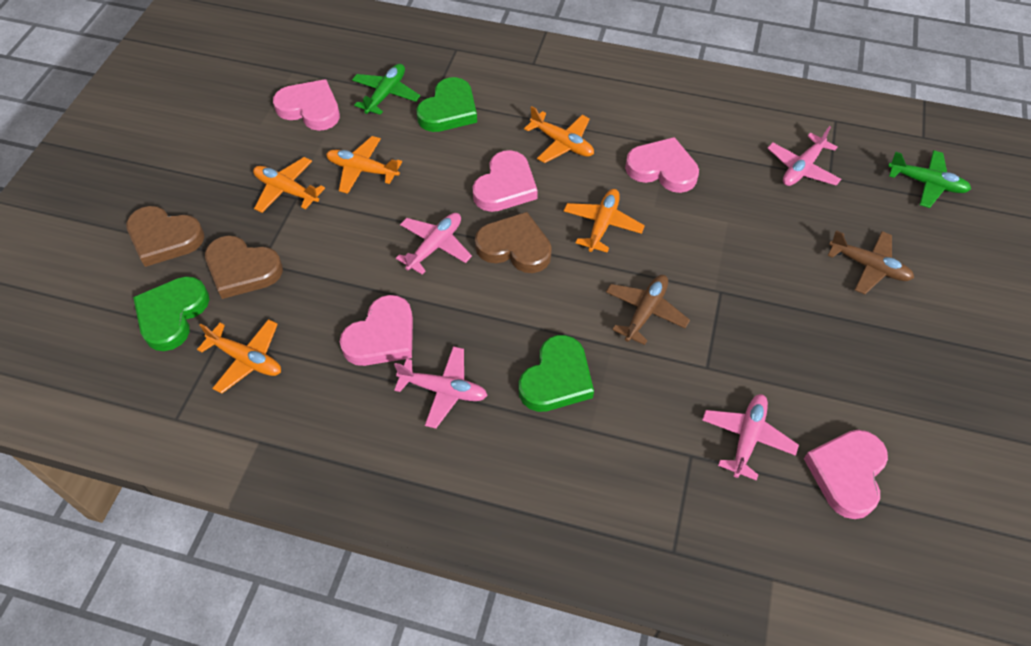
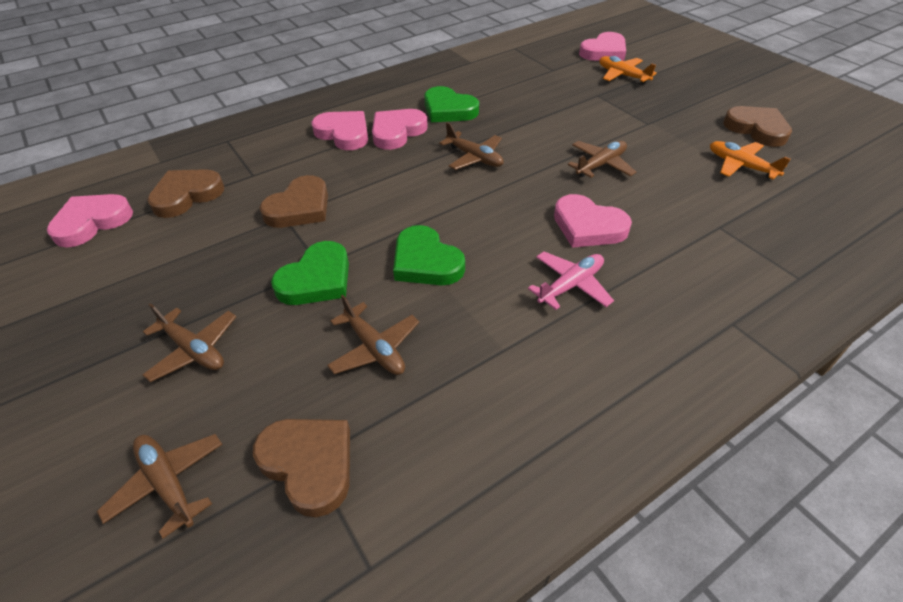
brown heart: 3 -> 4
brown plane: 2 -> 5
green plane: 2 -> 0
orange plane: 5 -> 2
pink plane: 4 -> 1

